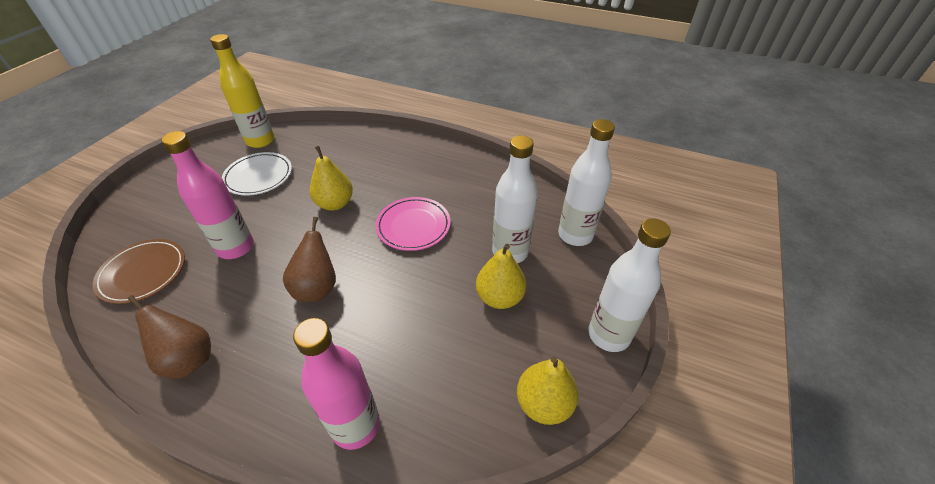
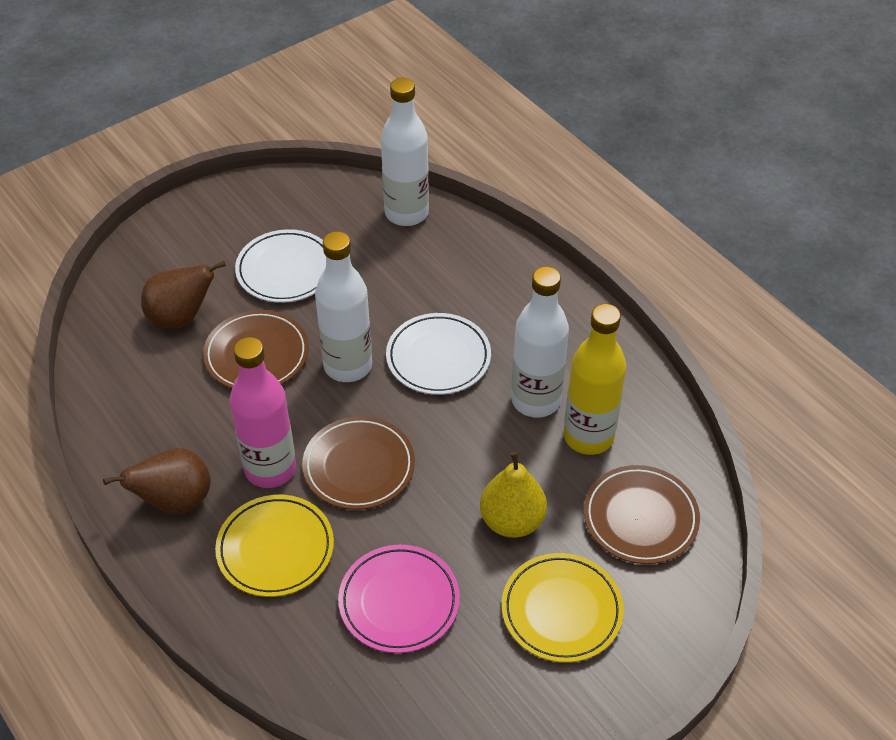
brown plate: 1 -> 3
pink bottle: 2 -> 1
white plate: 1 -> 2
yellow pear: 3 -> 1
yellow plate: 0 -> 2

